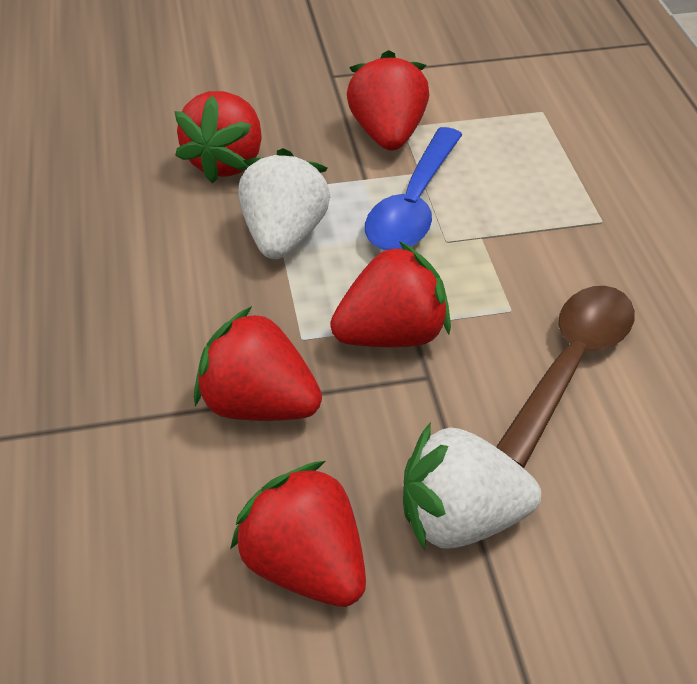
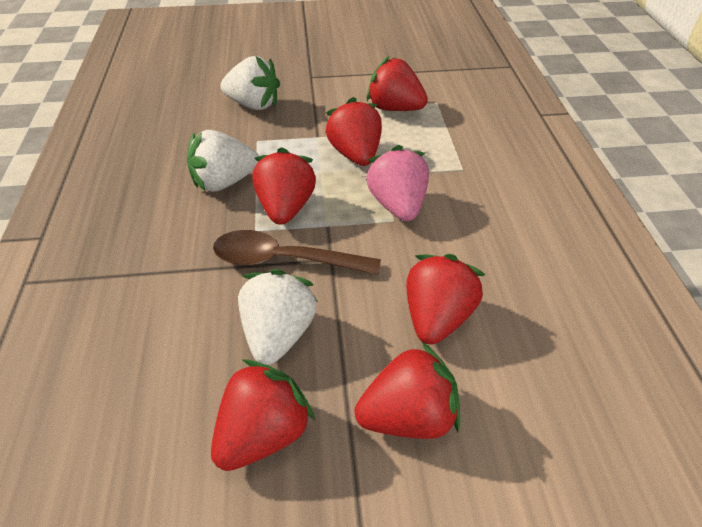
blue spoon: 1 -> 0
pink strawberry: 0 -> 1
red strawberry: 5 -> 6
white strawberry: 2 -> 3

